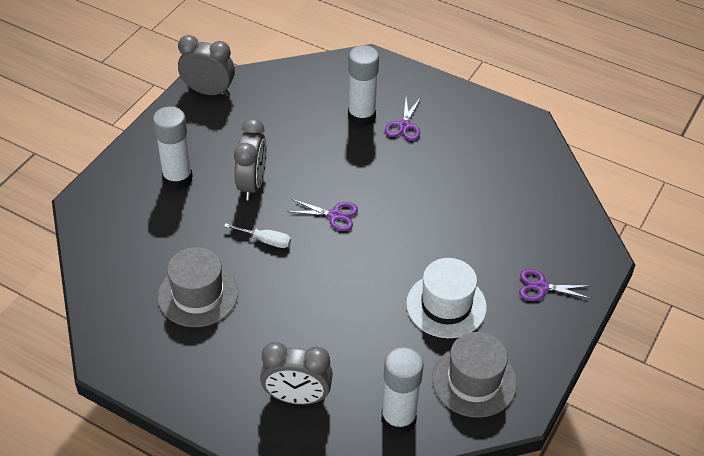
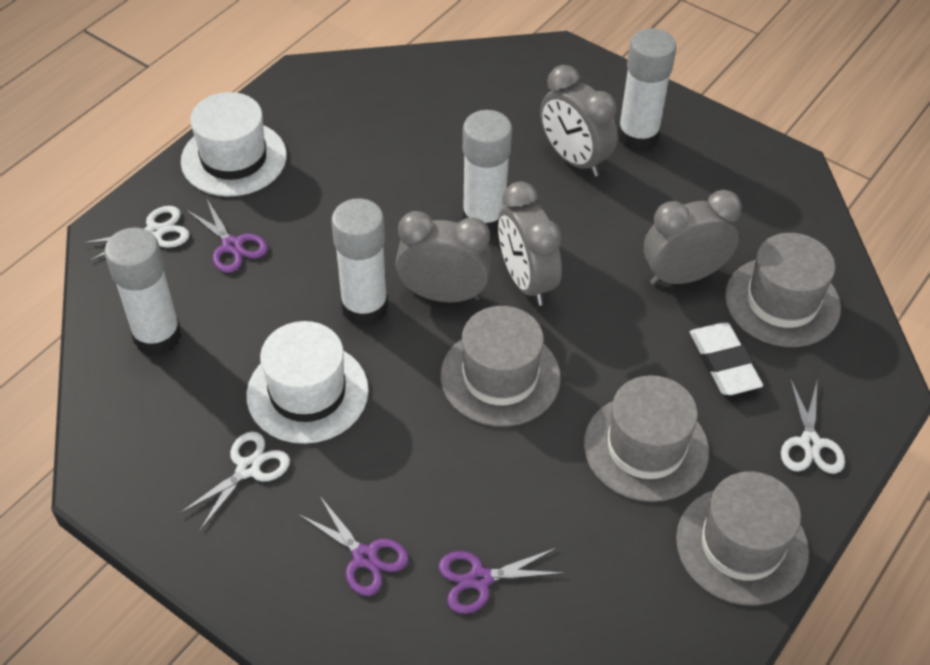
grey clock: 3 -> 4
grey hat: 2 -> 4
white eraser: 0 -> 1
white glue stick: 3 -> 4
white hat: 1 -> 2
white scissors: 0 -> 3
white screwdriver: 1 -> 0

